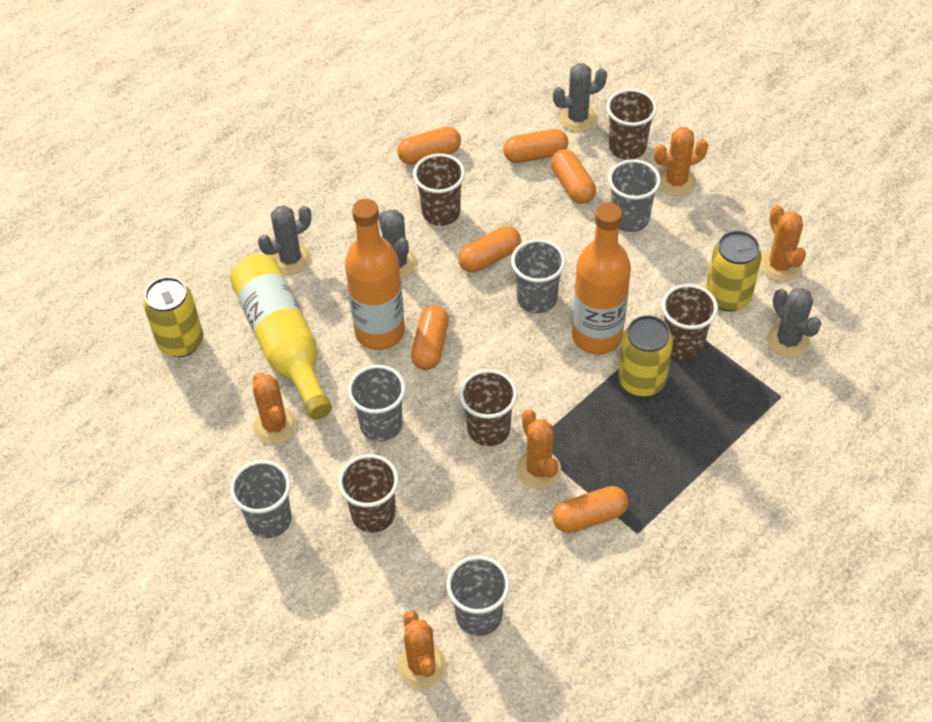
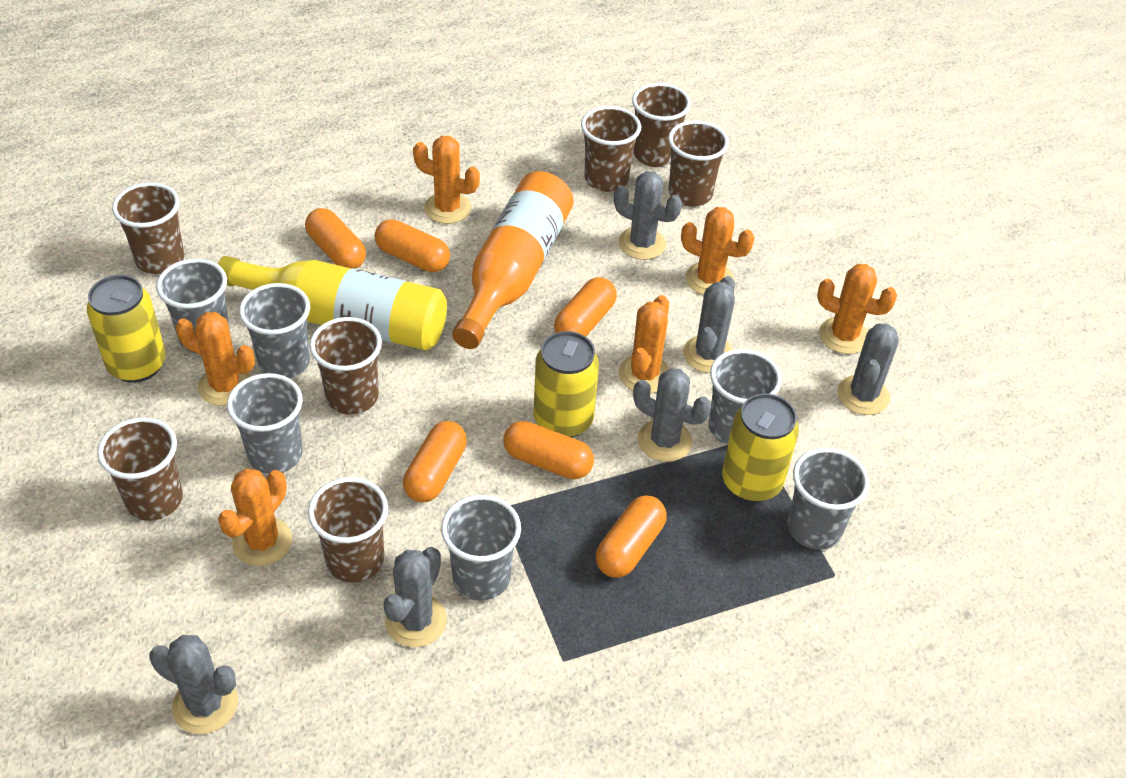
brown cup: 5 -> 7
grey cactus: 4 -> 6
grey cup: 5 -> 6
orange bottle: 2 -> 1
orange cactus: 5 -> 6

